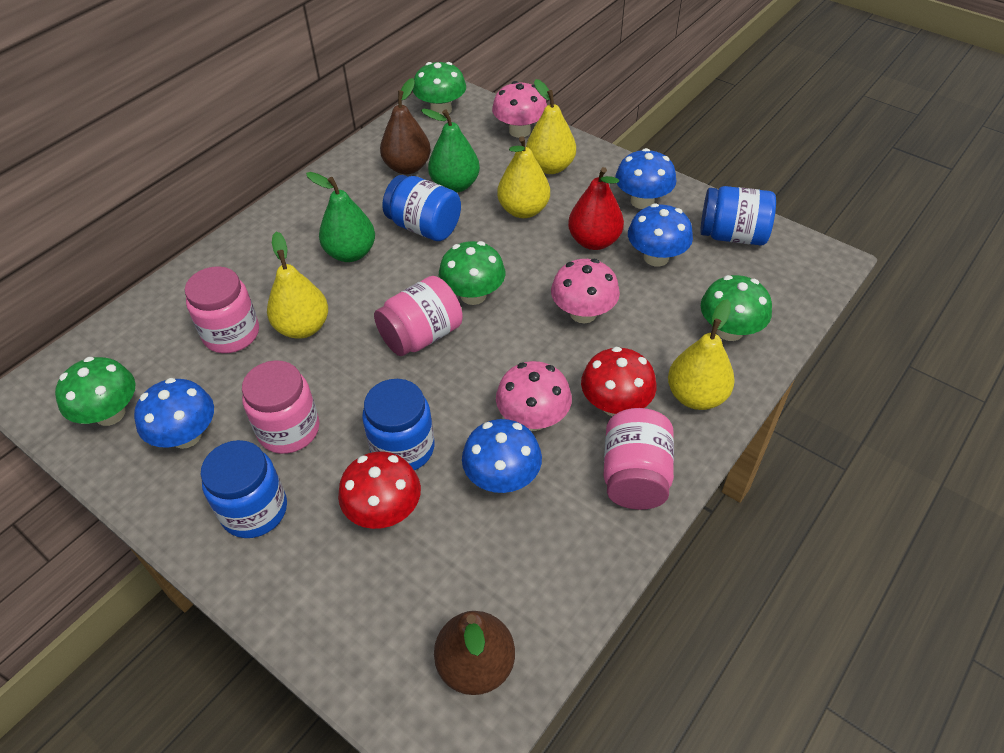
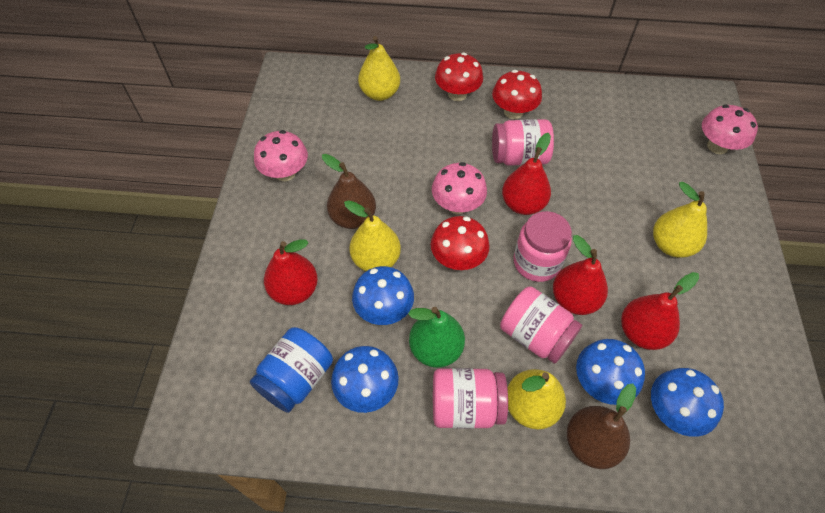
blue jar: 4 -> 1
green mushroom: 4 -> 0
green pear: 2 -> 1
red mushroom: 2 -> 3
red pear: 1 -> 4

